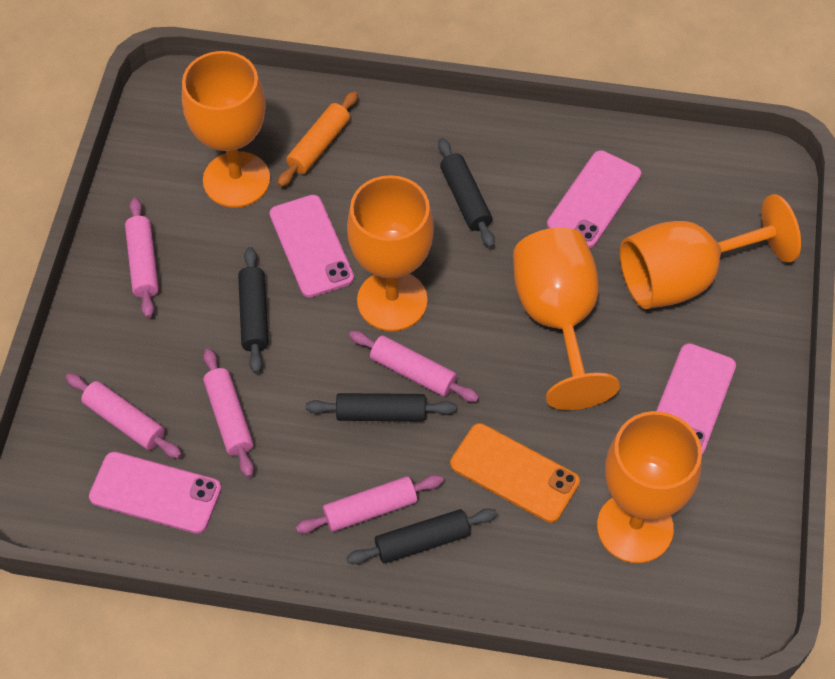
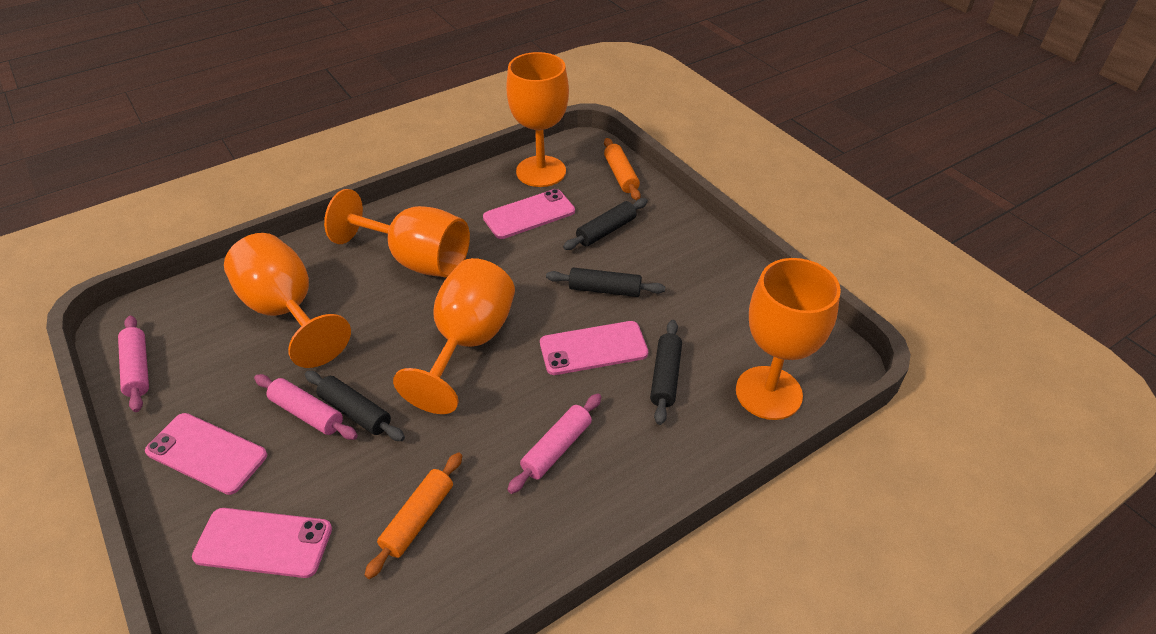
orange phone: 1 -> 0
orange rolling pin: 1 -> 2
pink rolling pin: 5 -> 3

